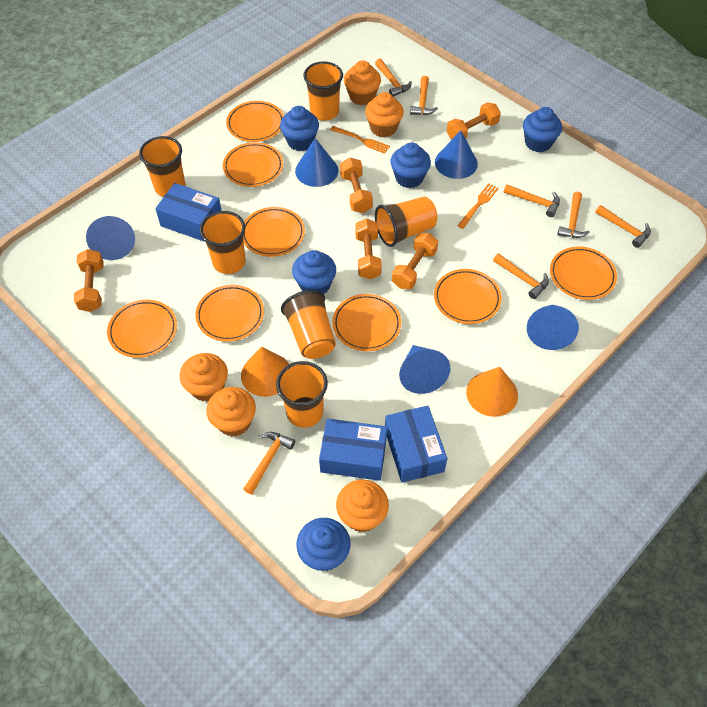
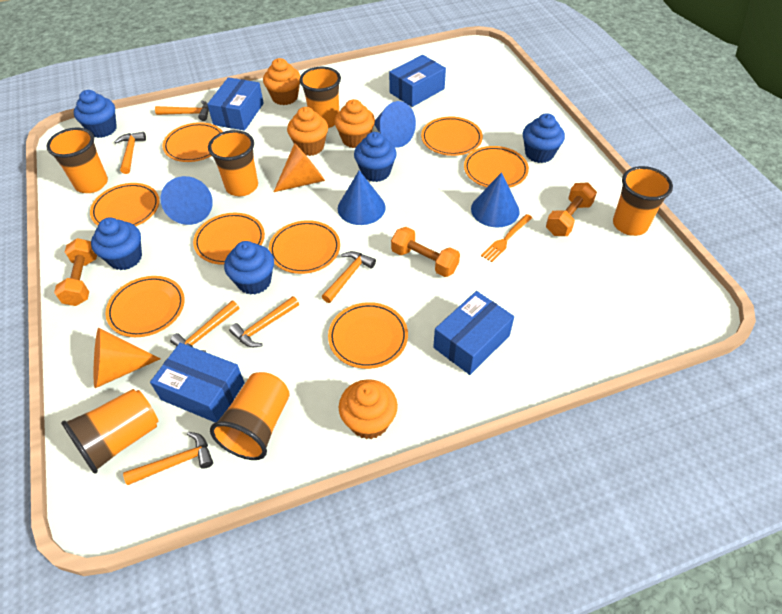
blue box: 3 -> 4
blue cone: 5 -> 4
orange cupcake: 5 -> 4
orange dumbbell: 5 -> 3
orange fork: 2 -> 1
orange hammer: 7 -> 6

